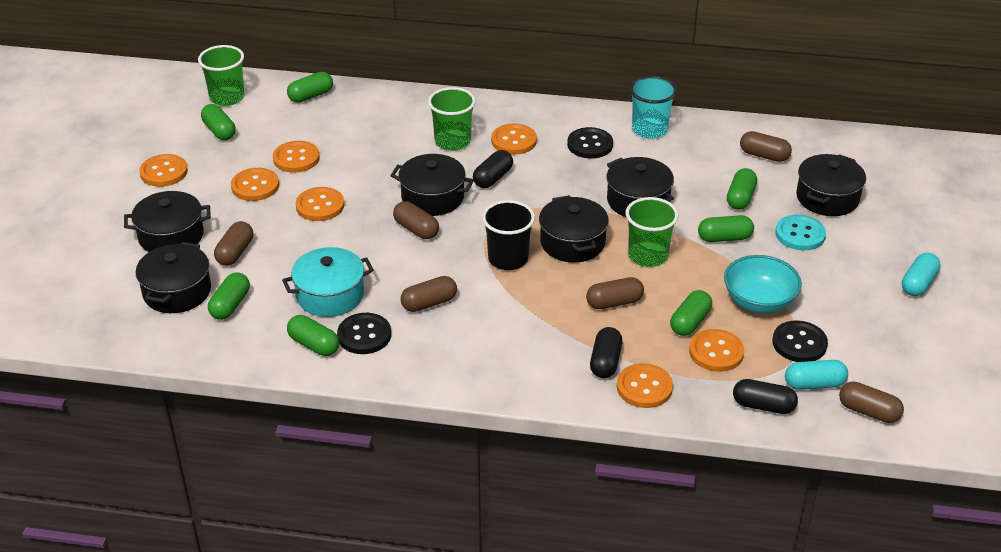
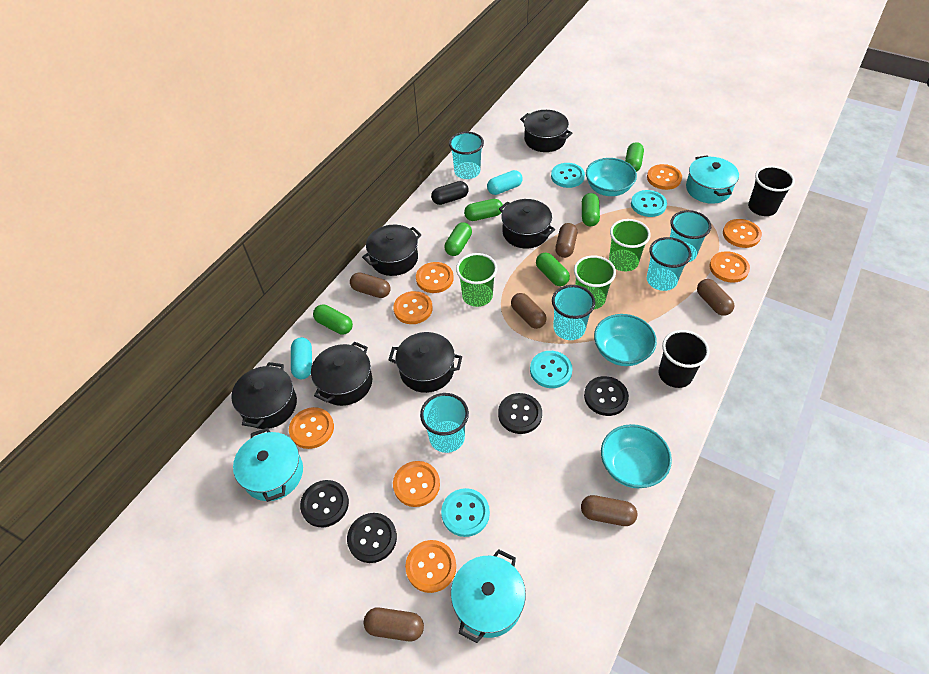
black button: 3 -> 4
black capsule: 3 -> 1
black cup: 1 -> 2
green capsule: 7 -> 6
orange button: 7 -> 8
turquoise bowl: 1 -> 3
turquoise button: 1 -> 4
turquoise cup: 1 -> 5
turquoise pot: 1 -> 3

